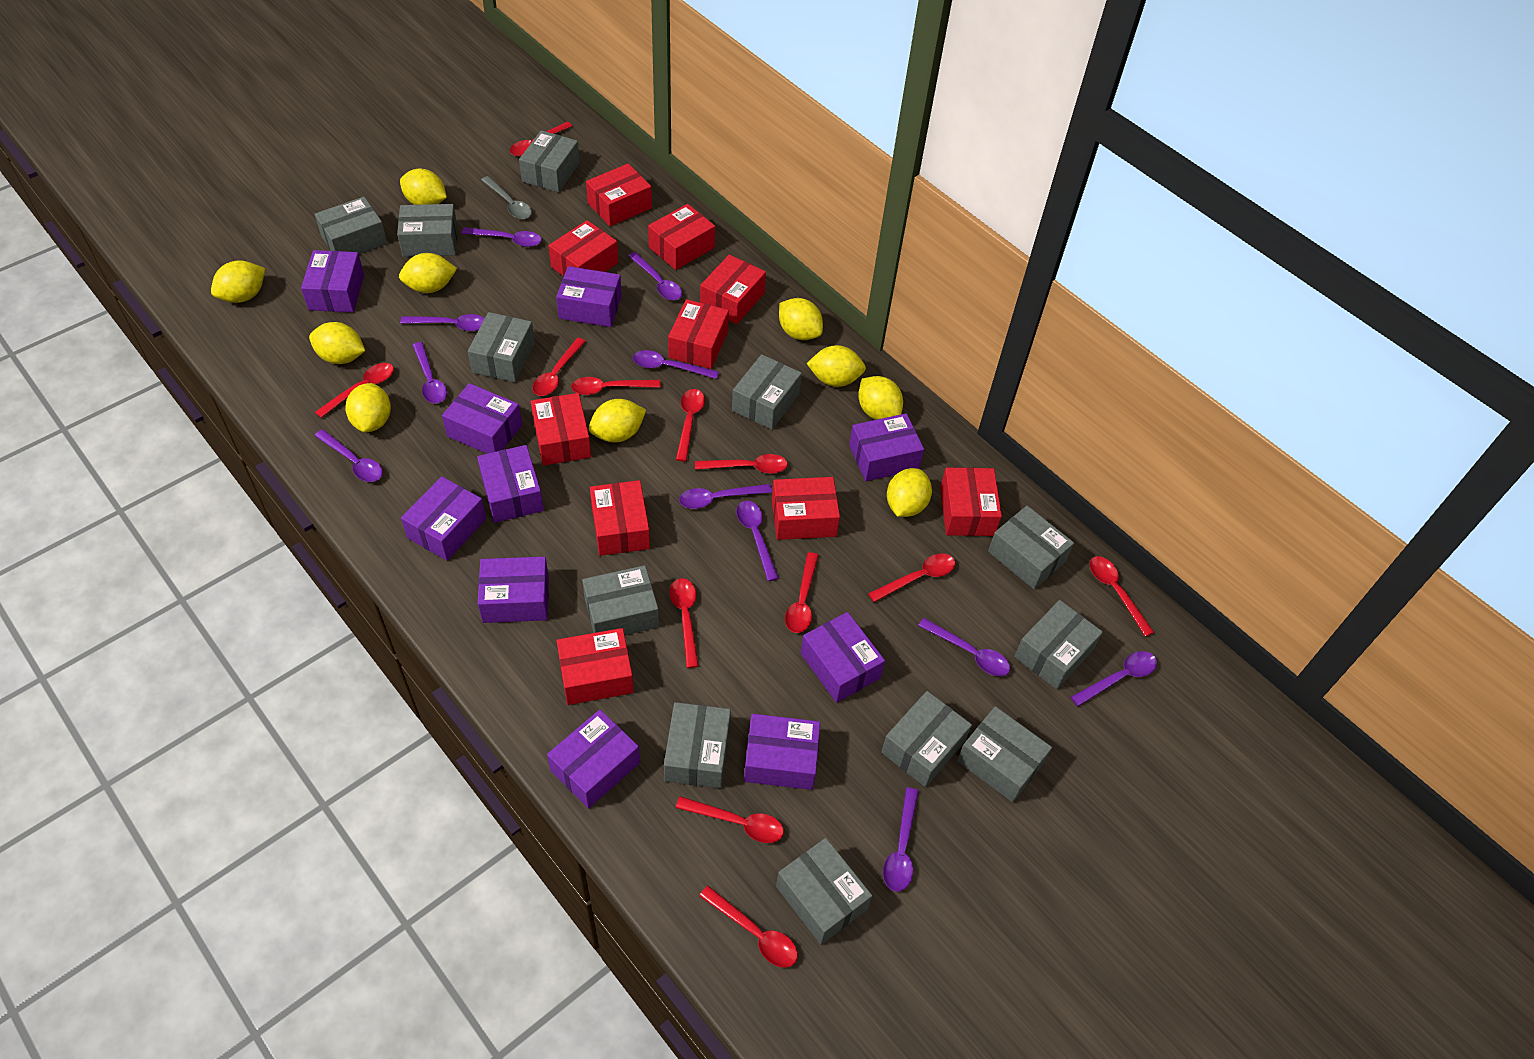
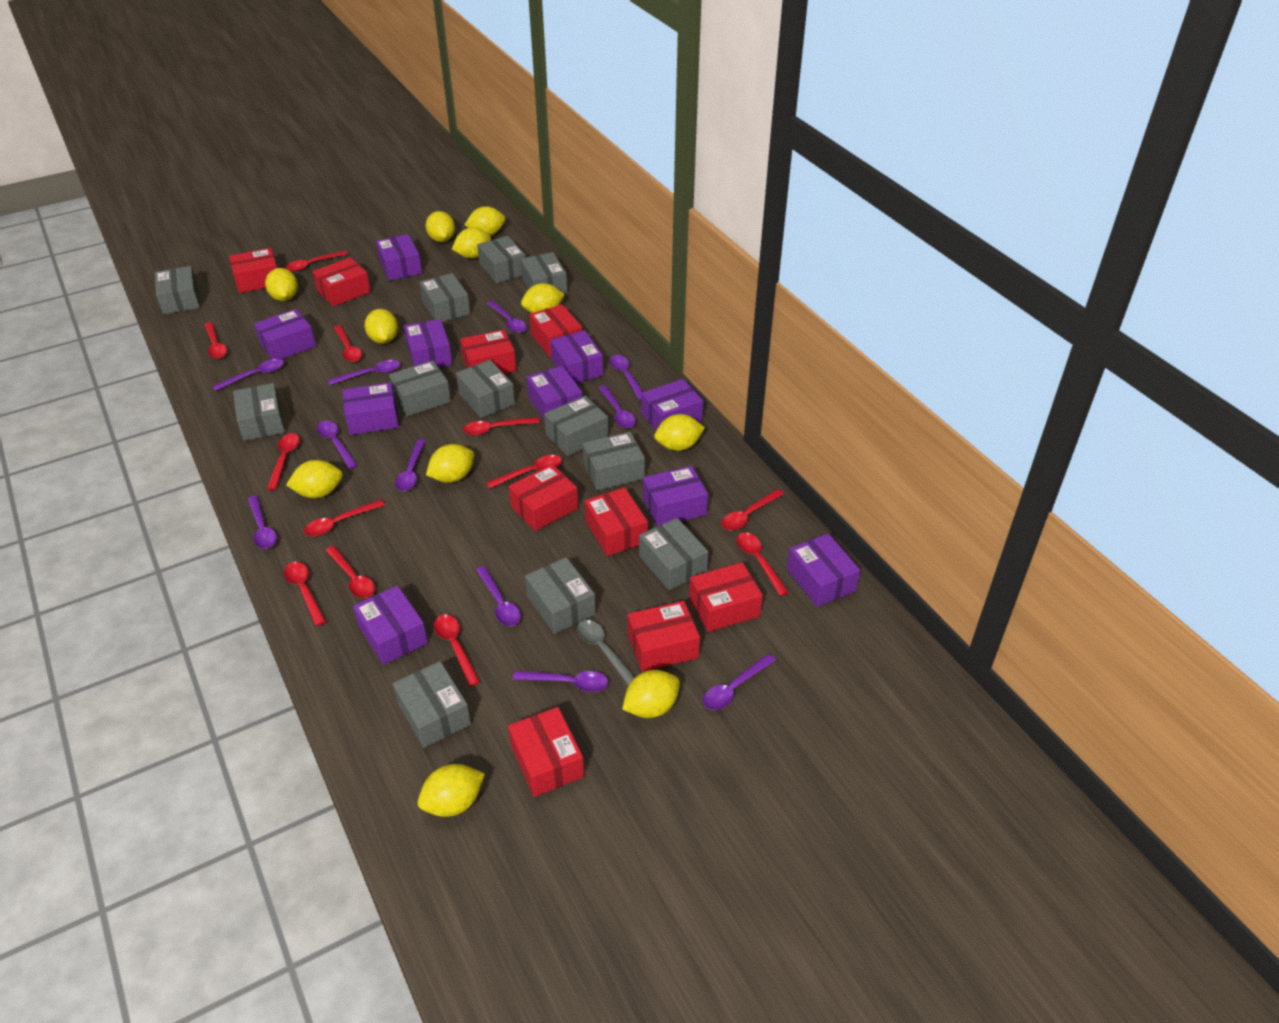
red box: 10 -> 9
yellow lemon: 10 -> 11

